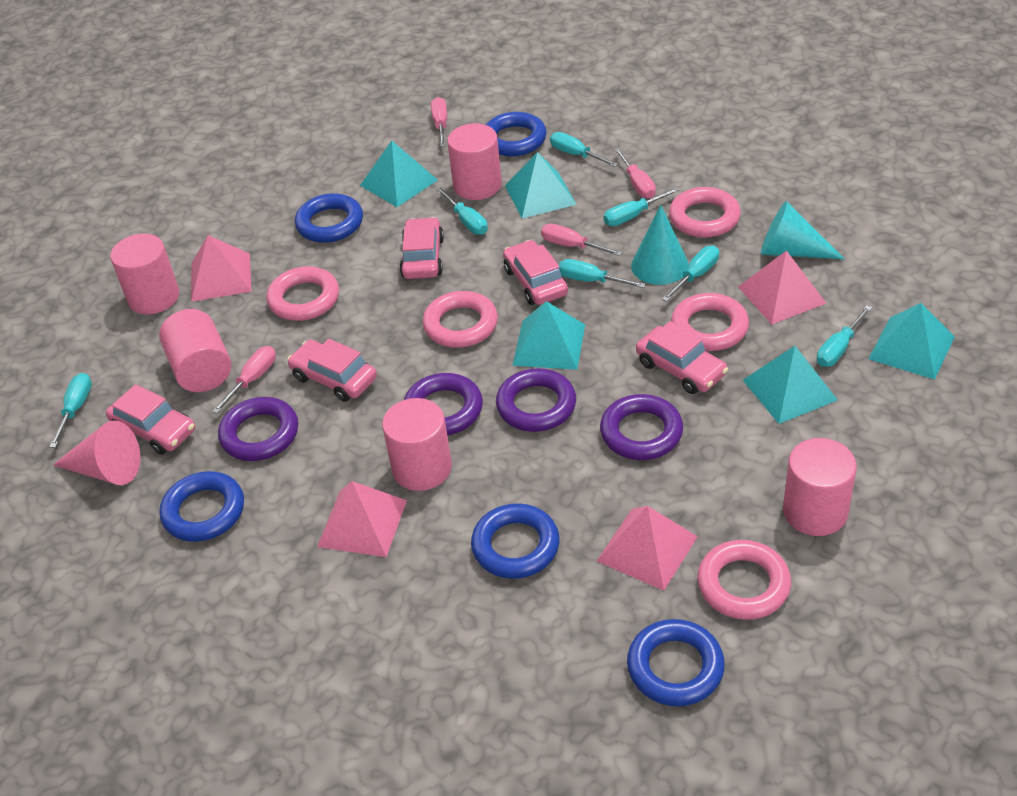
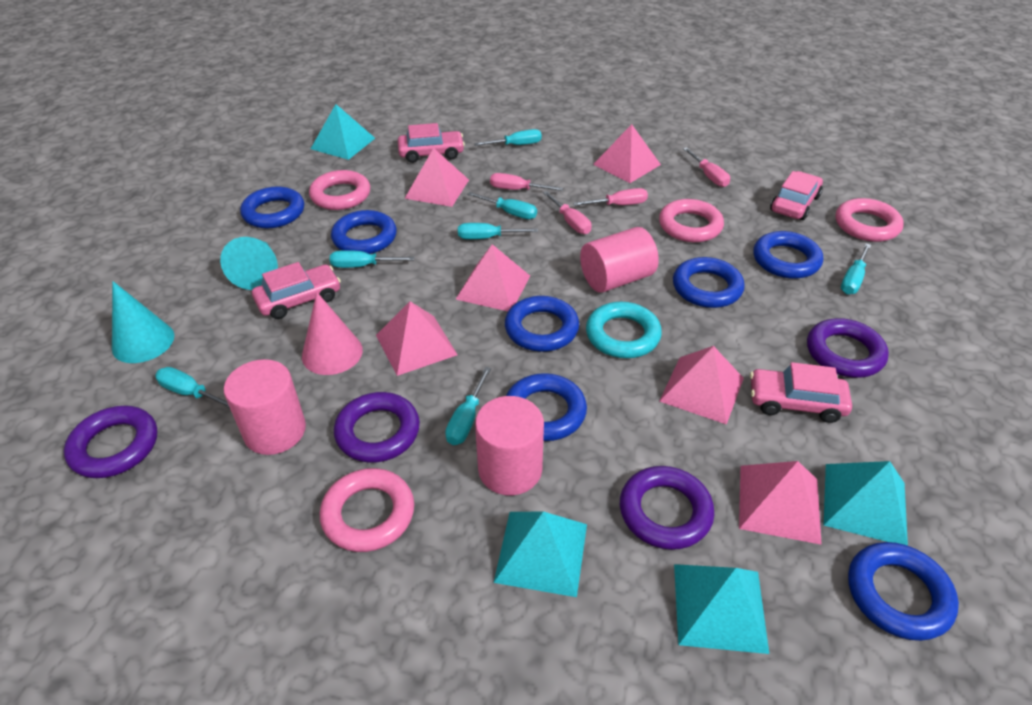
blue ring: 5 -> 7
pink car: 5 -> 4
pink cylinder: 5 -> 3
pink pyramid: 4 -> 6
pink ring: 5 -> 4
turquoise pyramid: 5 -> 4
turquoise ring: 0 -> 1

